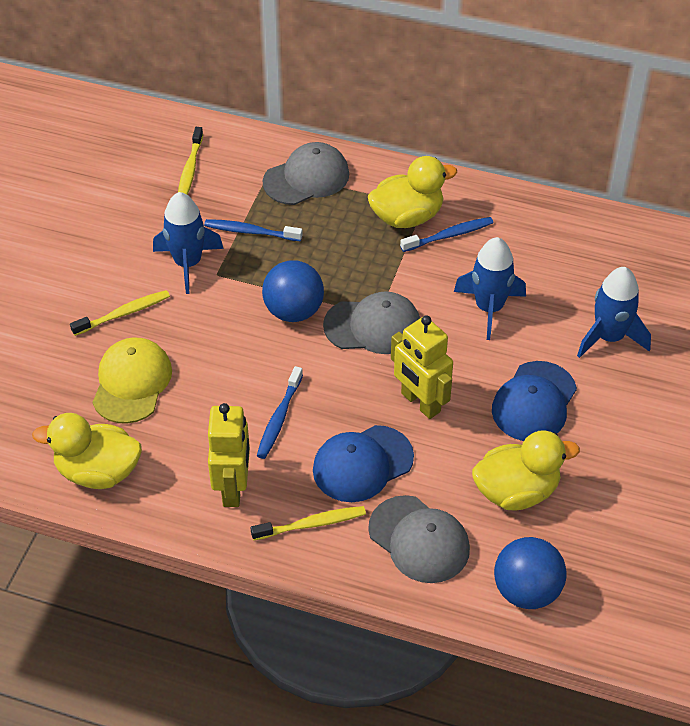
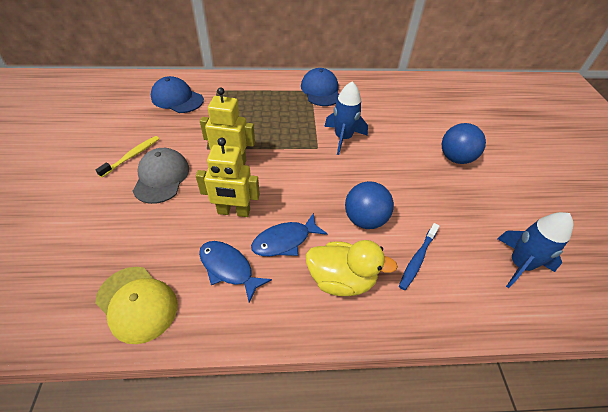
blue fish: 0 -> 2
blue rocket: 3 -> 2
blue toothbrush: 3 -> 1
grey cap: 3 -> 1
yellow duck: 3 -> 1
yellow toothbrush: 3 -> 1

